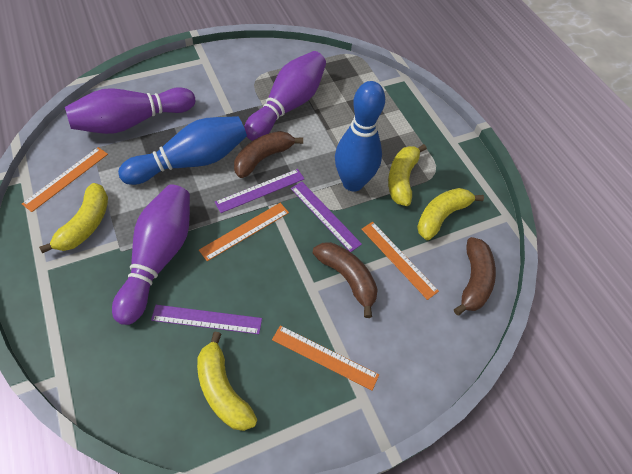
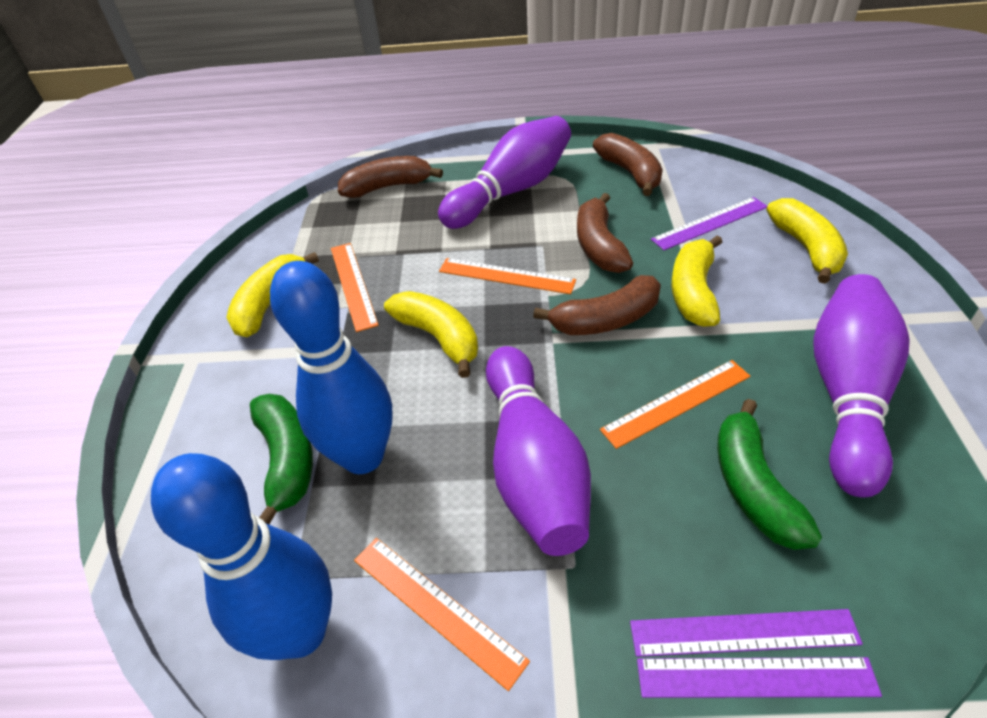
brown banana: 3 -> 4
green banana: 0 -> 2

